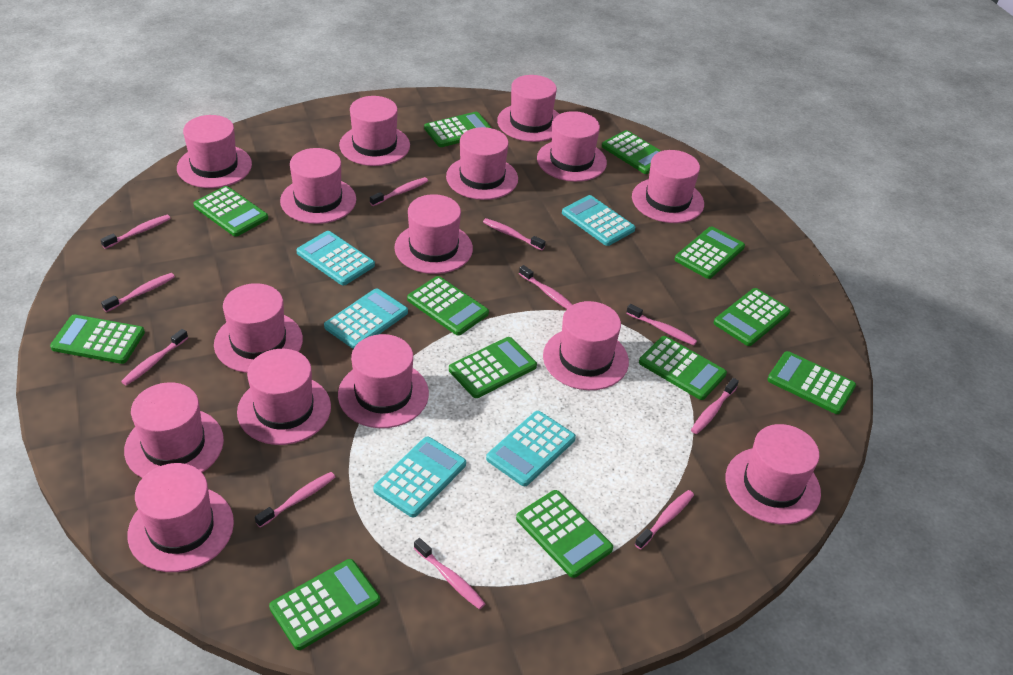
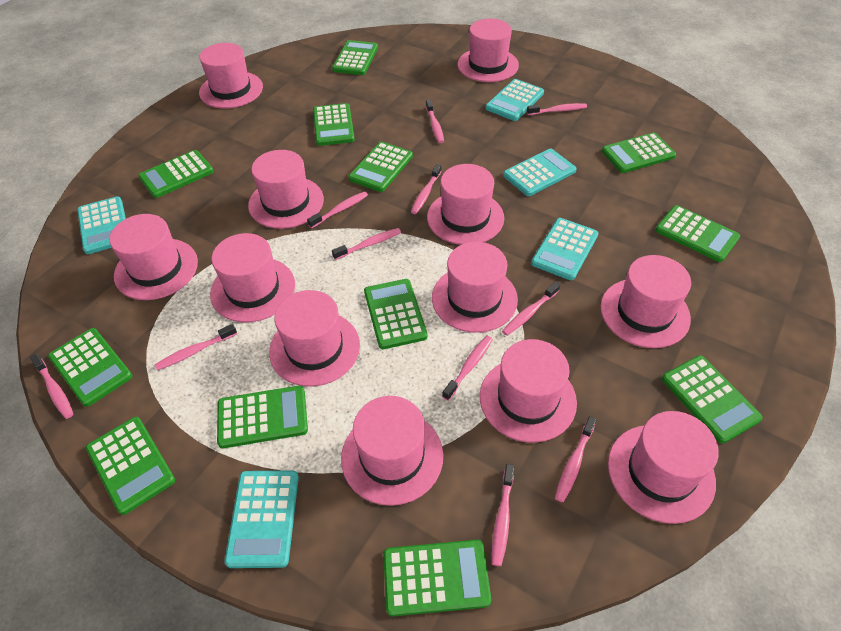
pink hat: 15 -> 12

